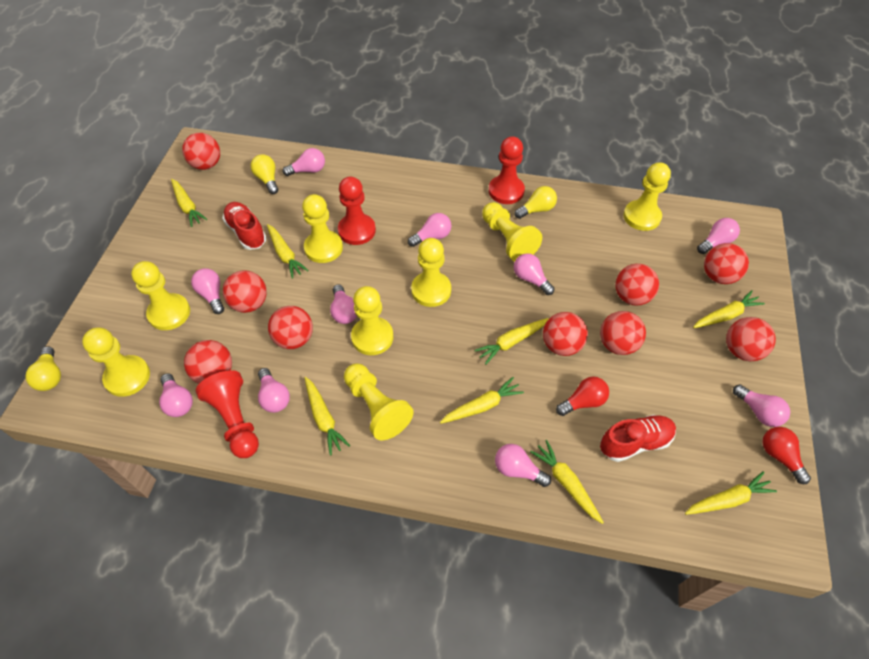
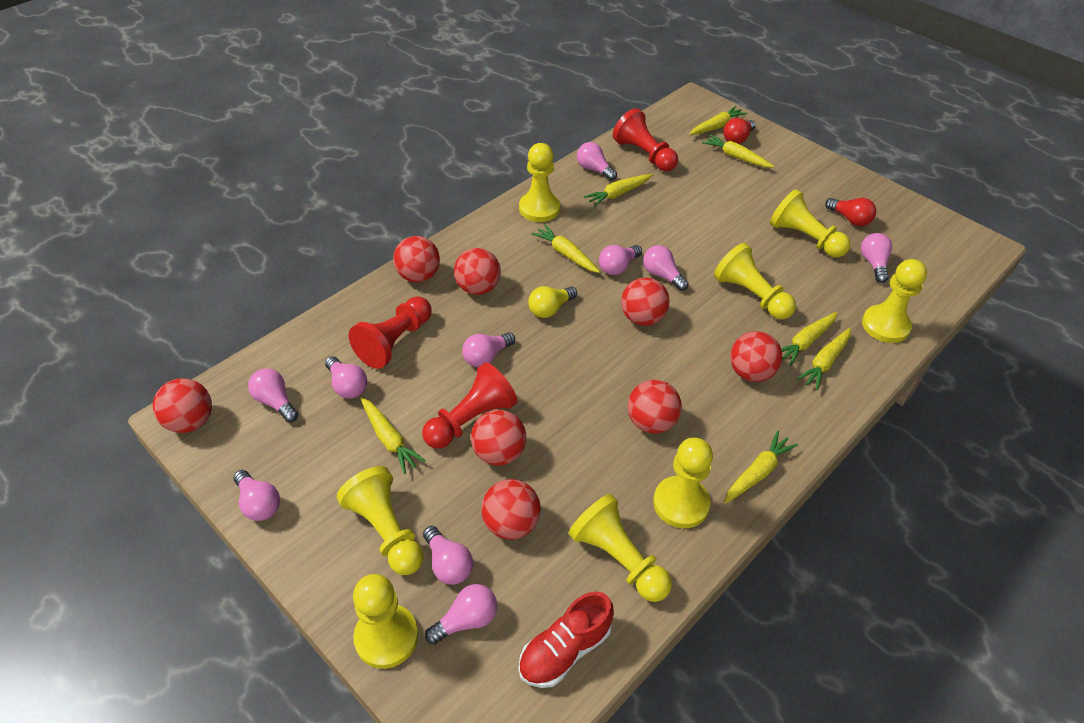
red ball: 9 -> 8
red shoe: 2 -> 1
yellow light bulb: 3 -> 1

